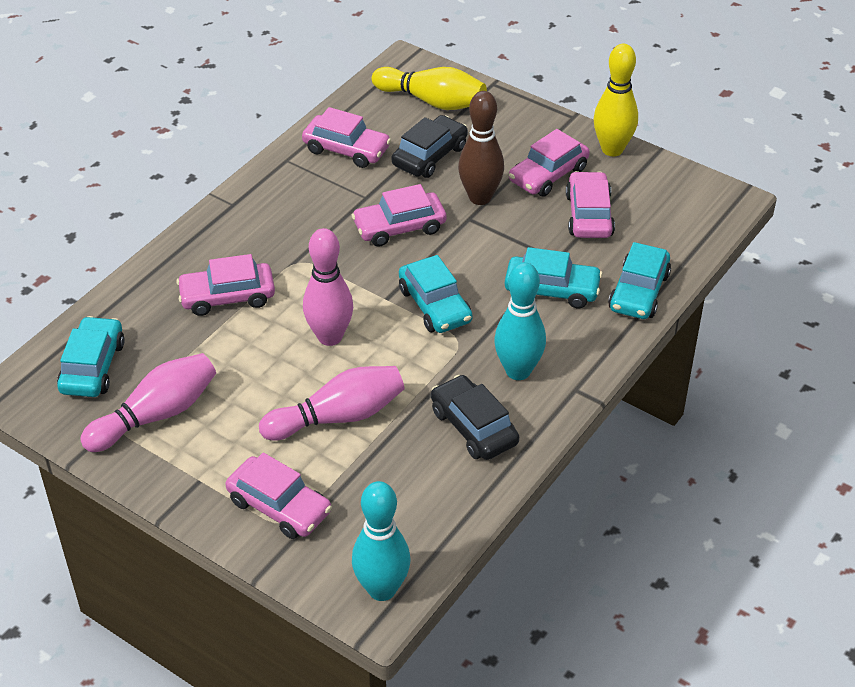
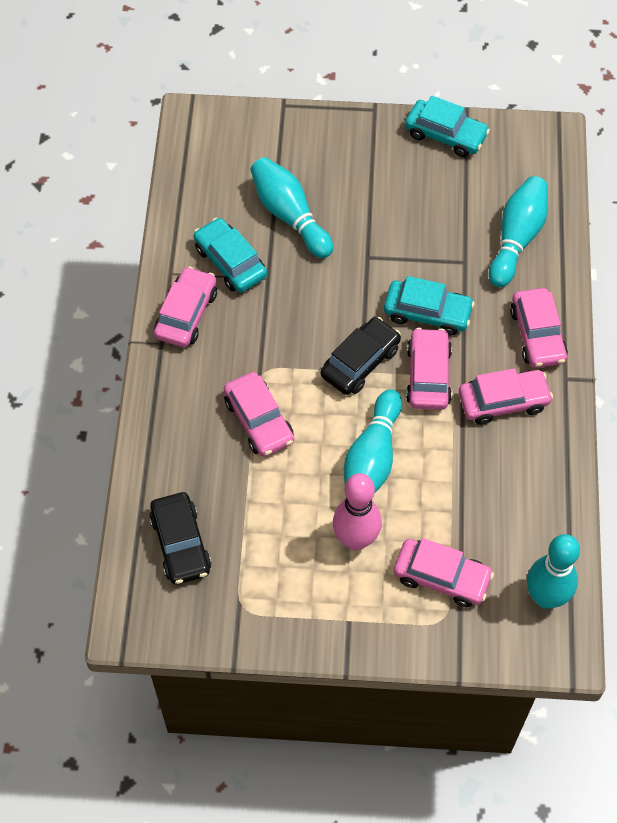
brown bowling pin: 1 -> 0
pink bowling pin: 3 -> 1
turquoise bowling pin: 2 -> 4
turquoise car: 4 -> 3
yellow bowling pin: 2 -> 0

